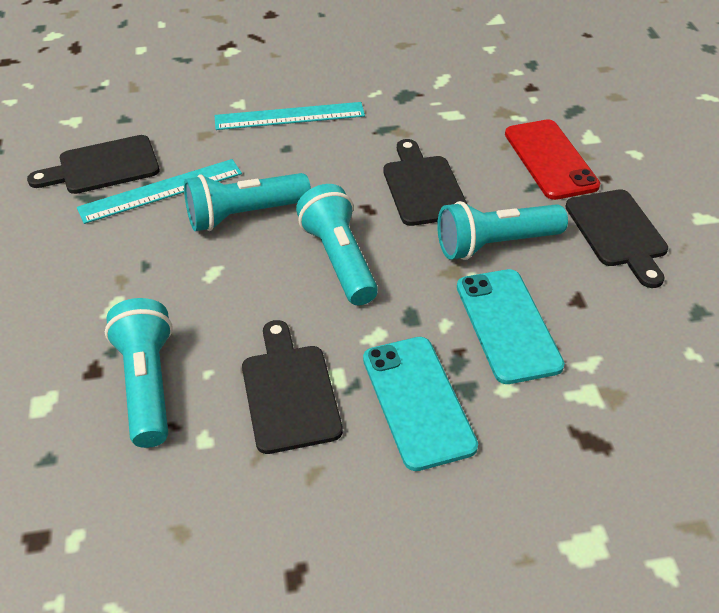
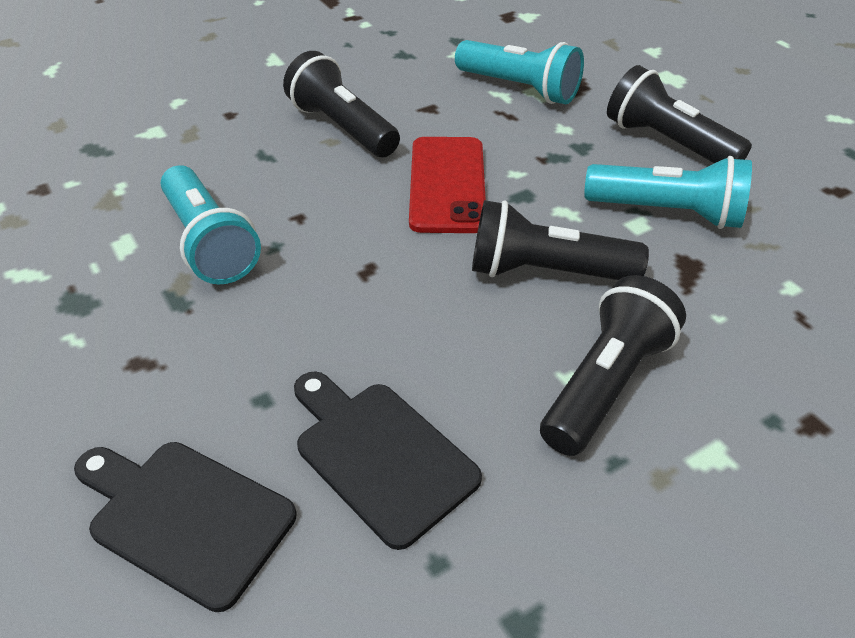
black cutting board: 4 -> 2
black flashlight: 0 -> 4
turquoise flashlight: 4 -> 3
turquoise phone: 2 -> 0
turquoise ruler: 2 -> 0

